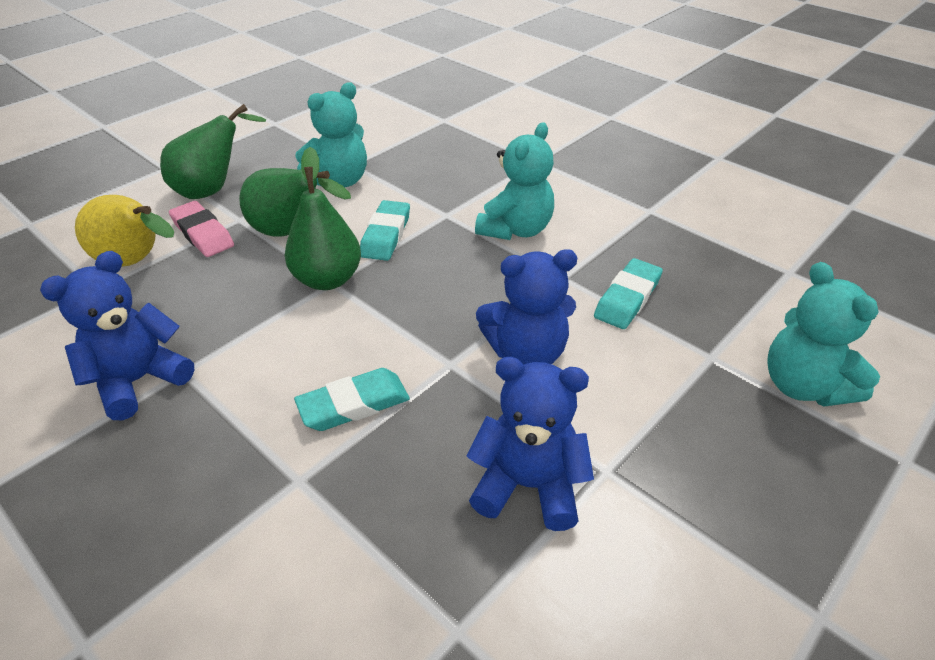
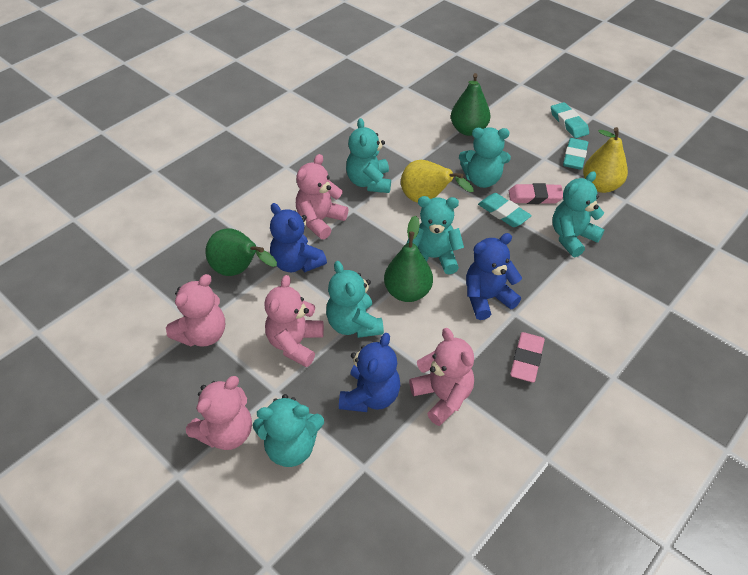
pink eraser: 1 -> 2
pink teddy bear: 0 -> 5
turquoise teddy bear: 3 -> 6
yellow pear: 1 -> 2

